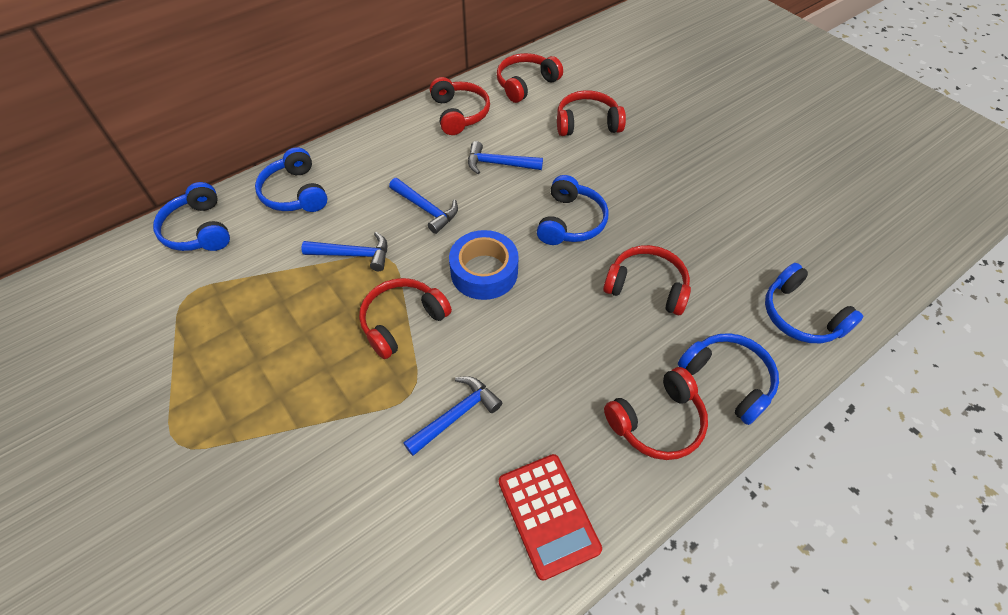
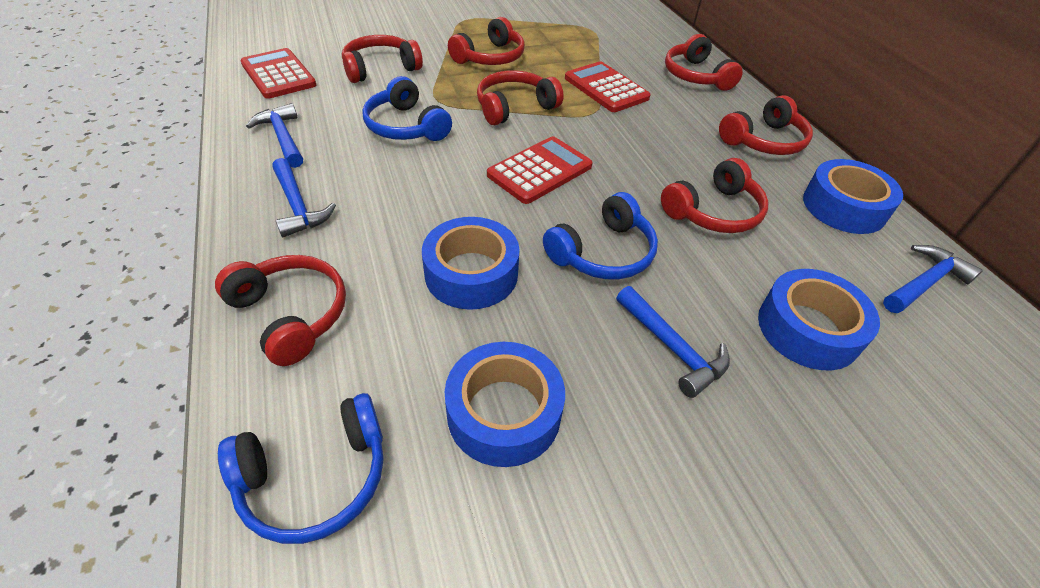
blue headphones: 5 -> 3
blue tape: 1 -> 4
red calculator: 1 -> 3
red headphones: 6 -> 7

